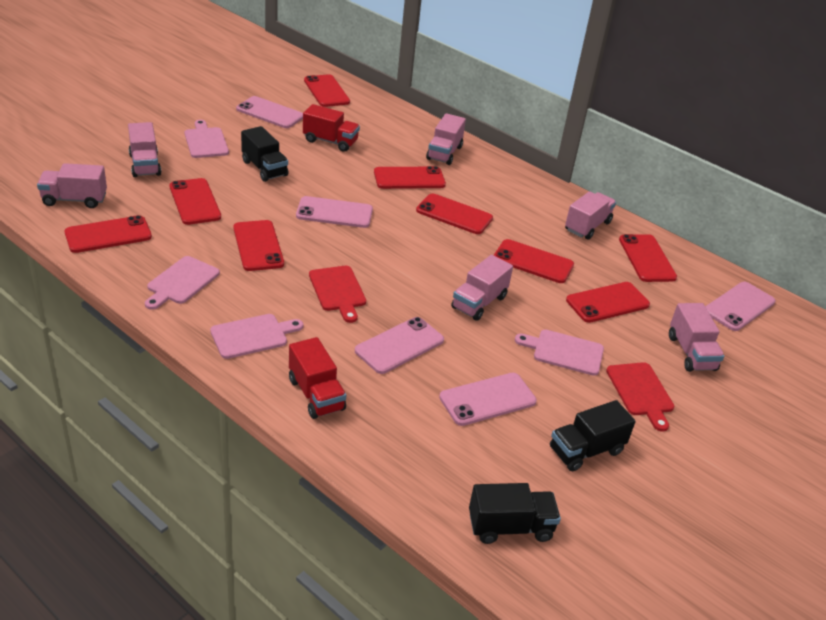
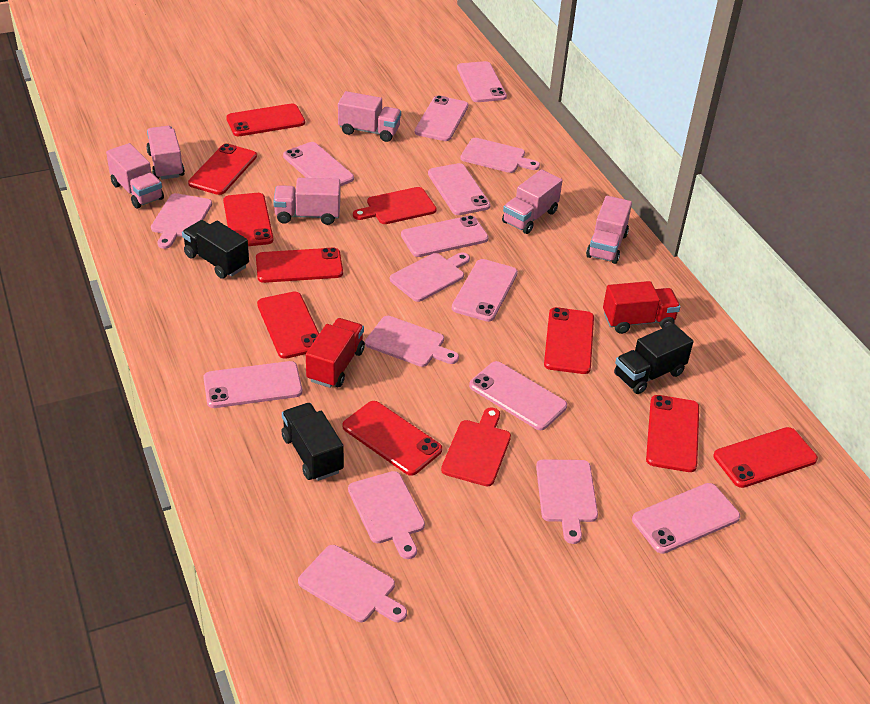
pink cutting board: 4 -> 7
pink phone: 5 -> 9

